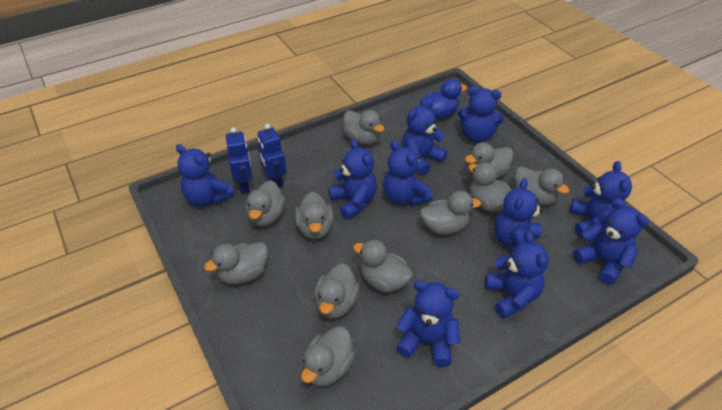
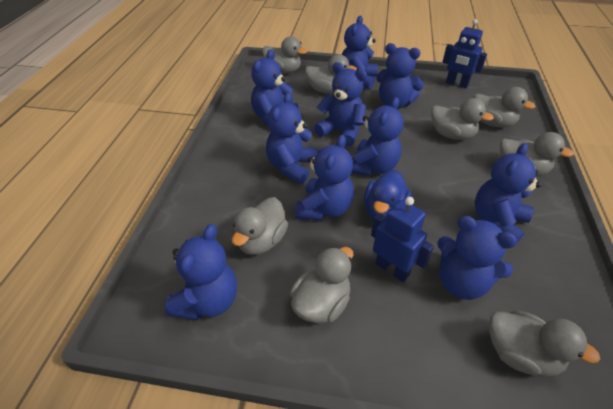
grey duck: 11 -> 8

